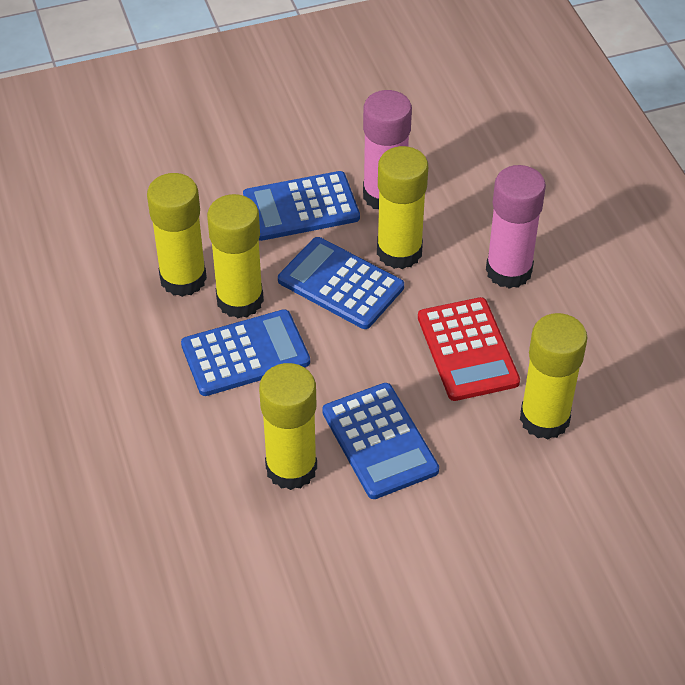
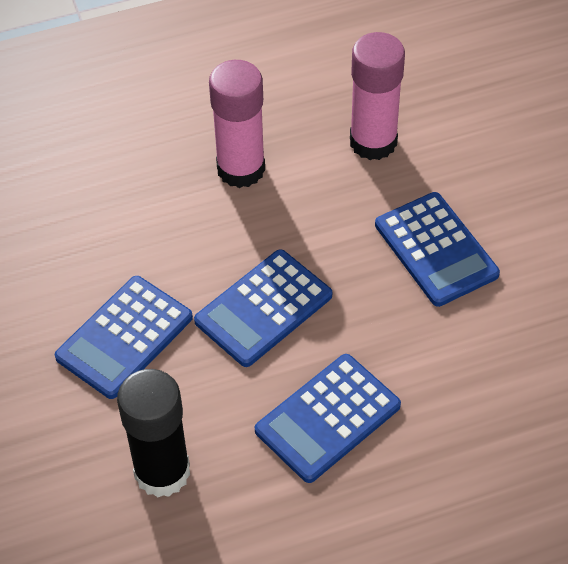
black glue stick: 0 -> 1
red calculator: 1 -> 0
yellow glue stick: 5 -> 0

